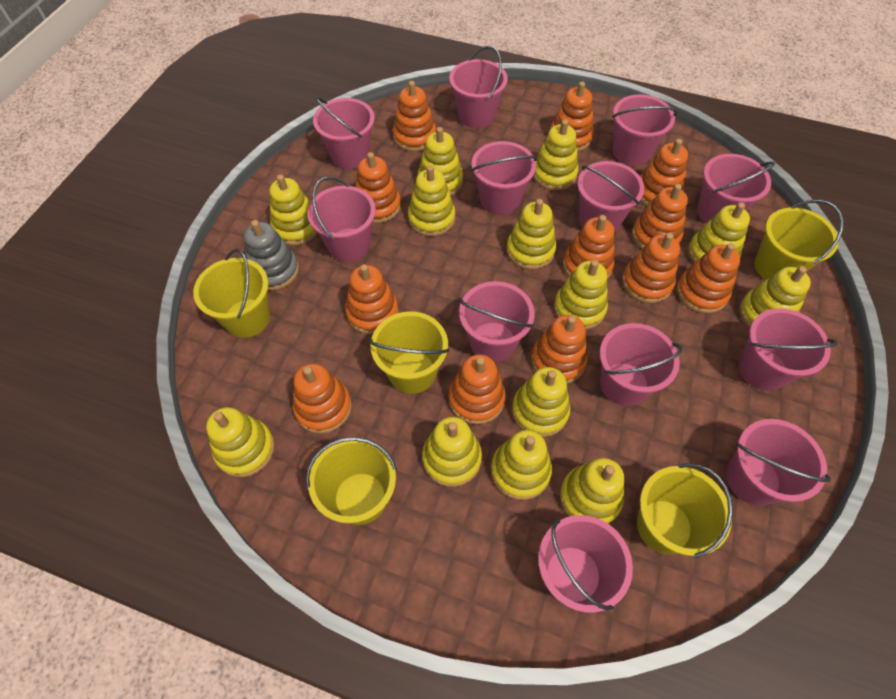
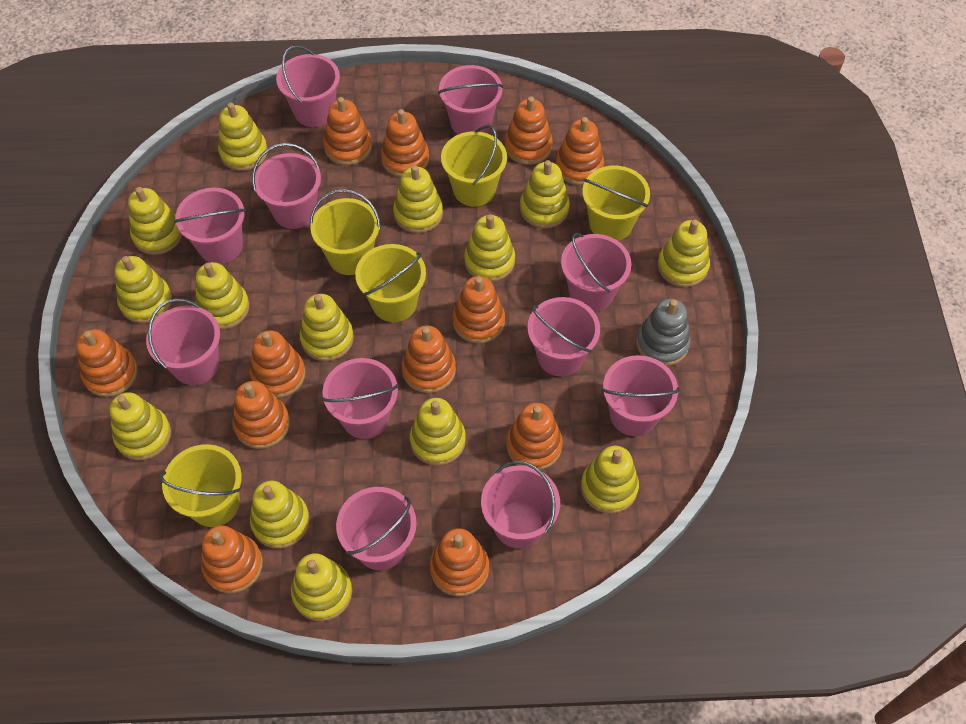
pink bucket: 12 -> 11
yellow stacking toy: 13 -> 14

